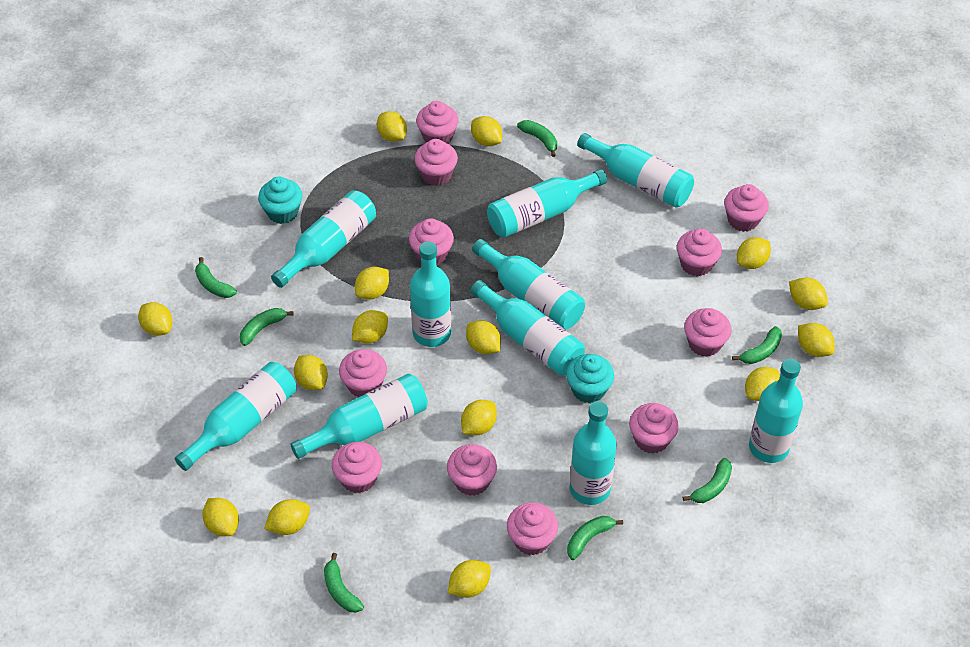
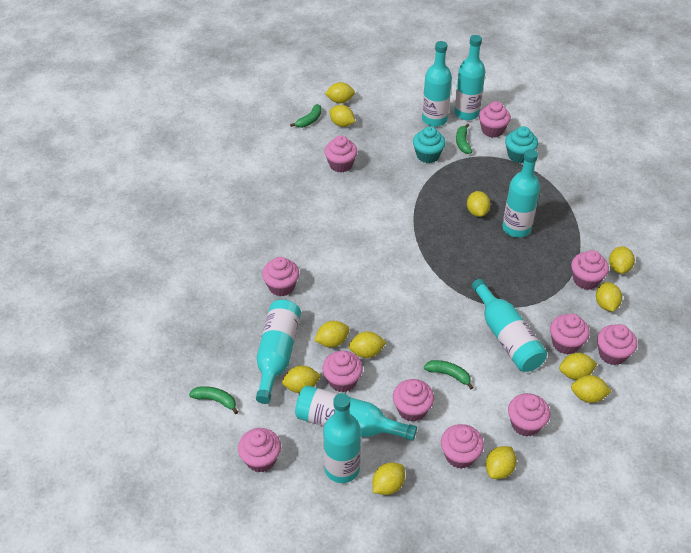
green banana: 7 -> 4
turquoise bottle: 10 -> 7
yellow lemon: 15 -> 12

